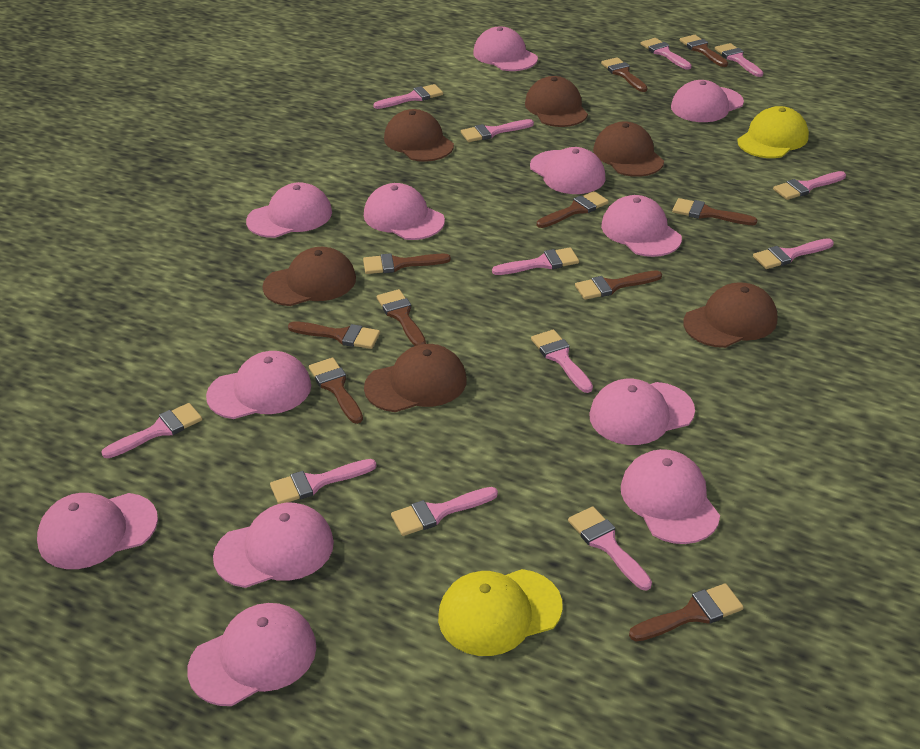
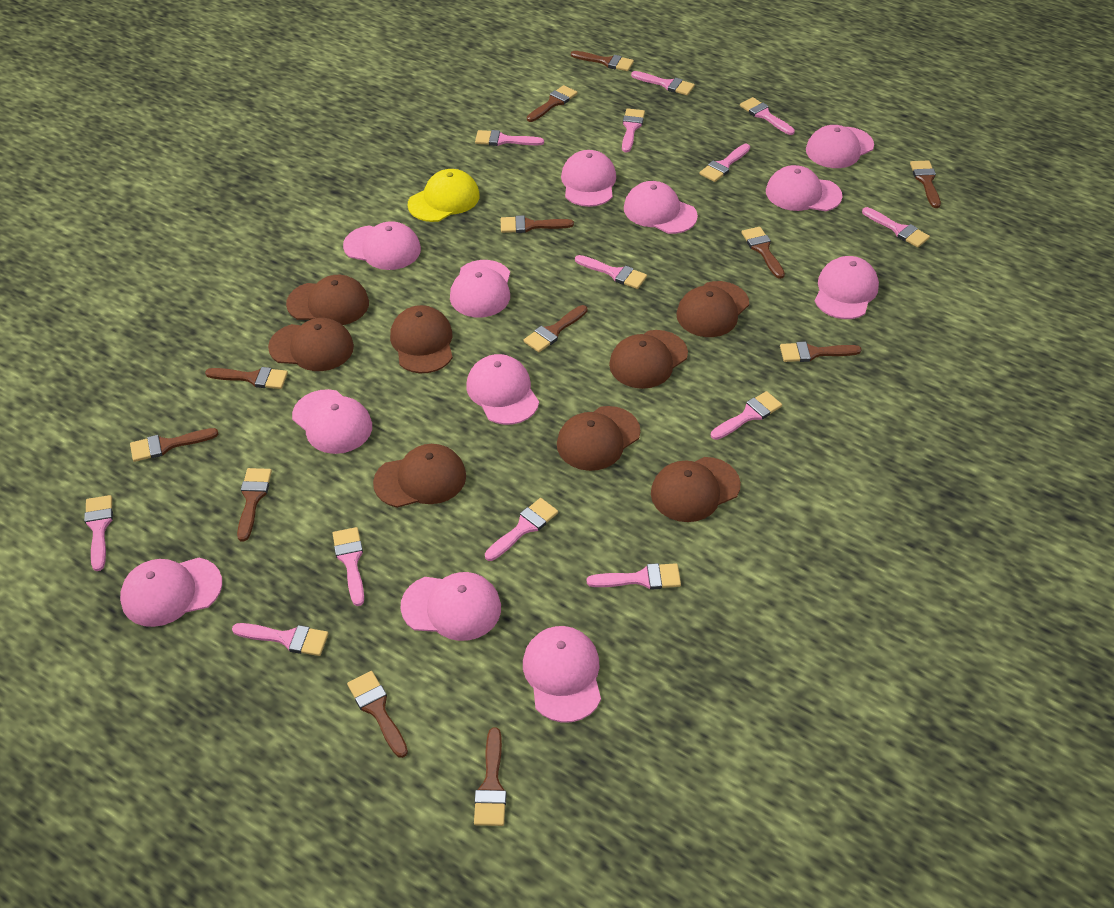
brown brush: 10 -> 12
brown cap: 6 -> 8
pink brush: 12 -> 13
yellow cap: 2 -> 1

